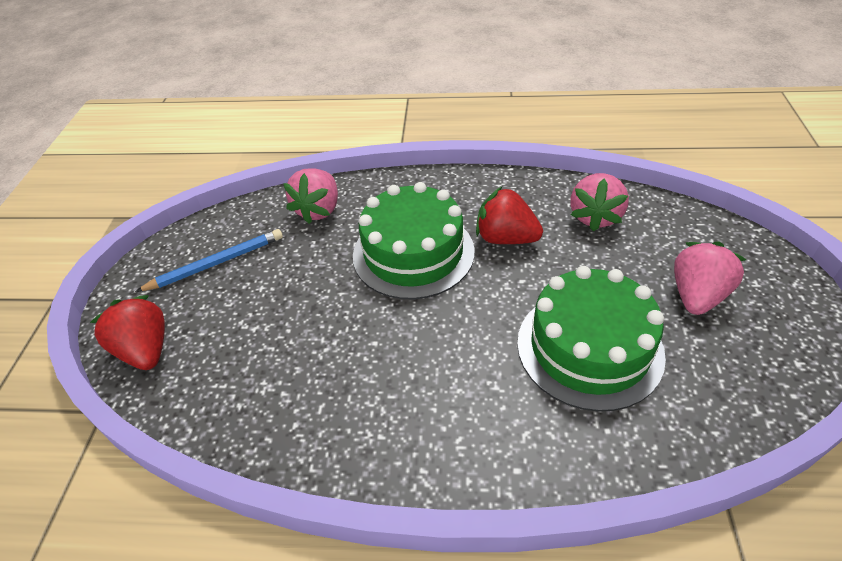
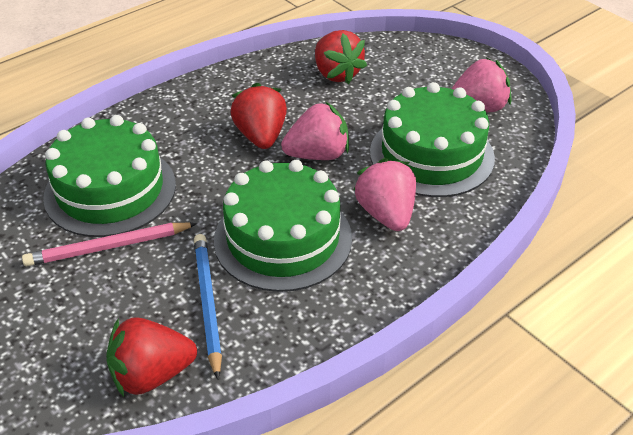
green cake: 2 -> 3
pink pencil: 0 -> 1
red strawberry: 2 -> 3

